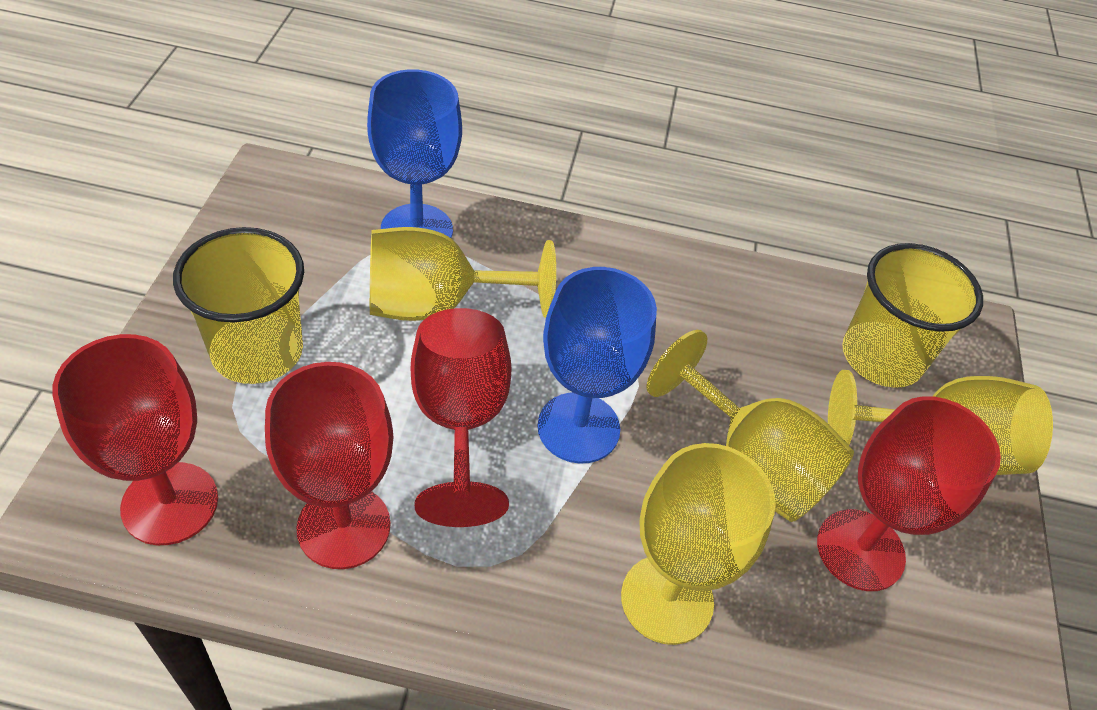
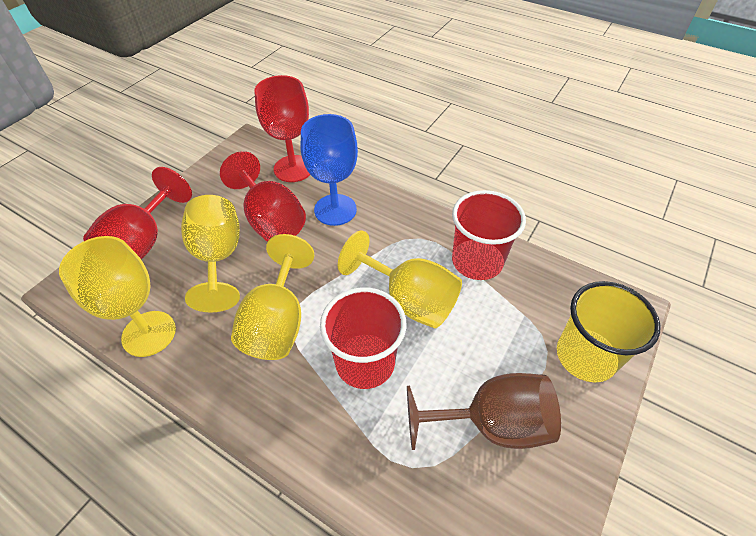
blue goblet: 2 -> 1
brown goblet: 0 -> 1
red cup: 0 -> 2
red goblet: 4 -> 3
yellow cup: 2 -> 1

